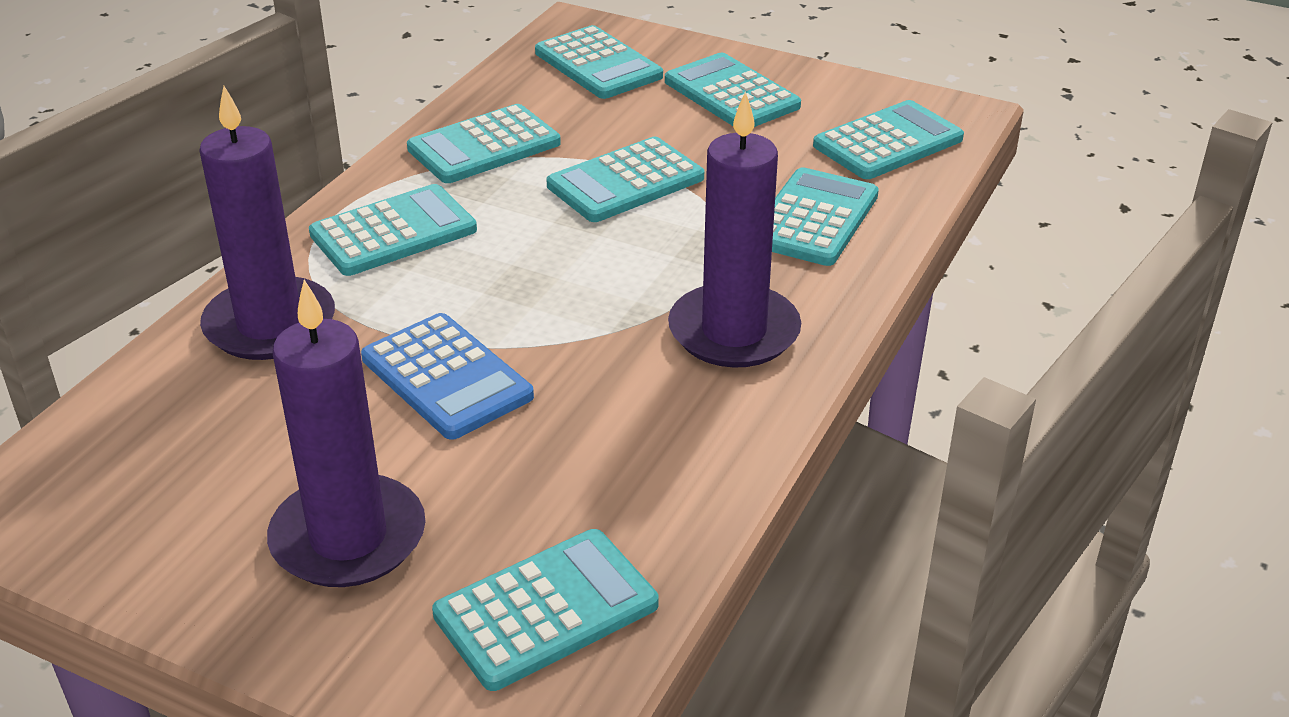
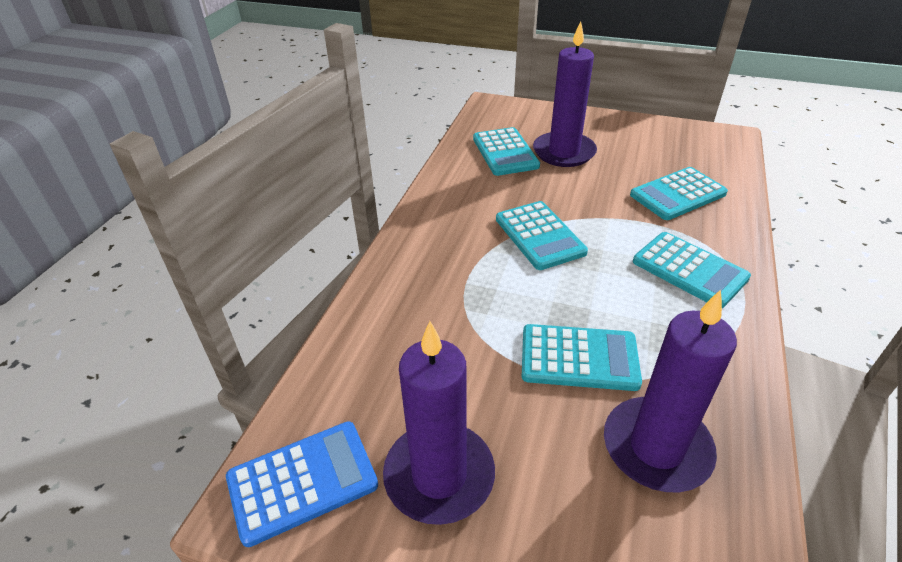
turquoise calculator: 8 -> 5

